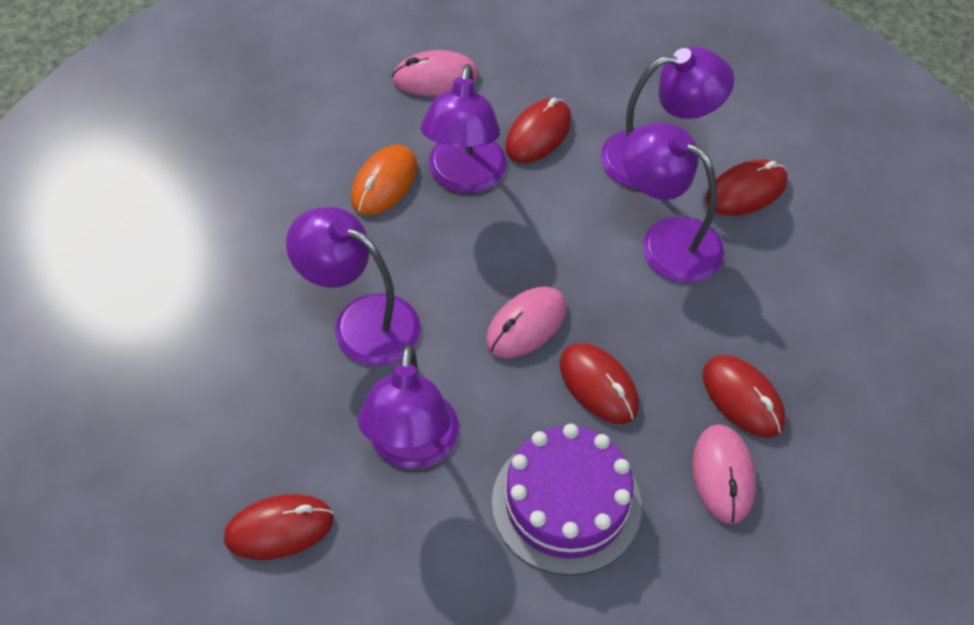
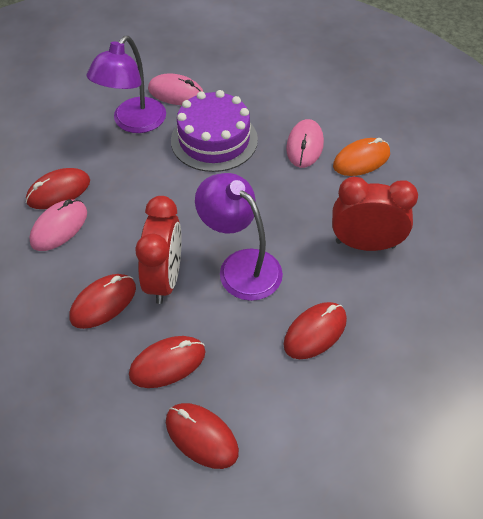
purple lamp: 5 -> 2
red clock: 0 -> 2

